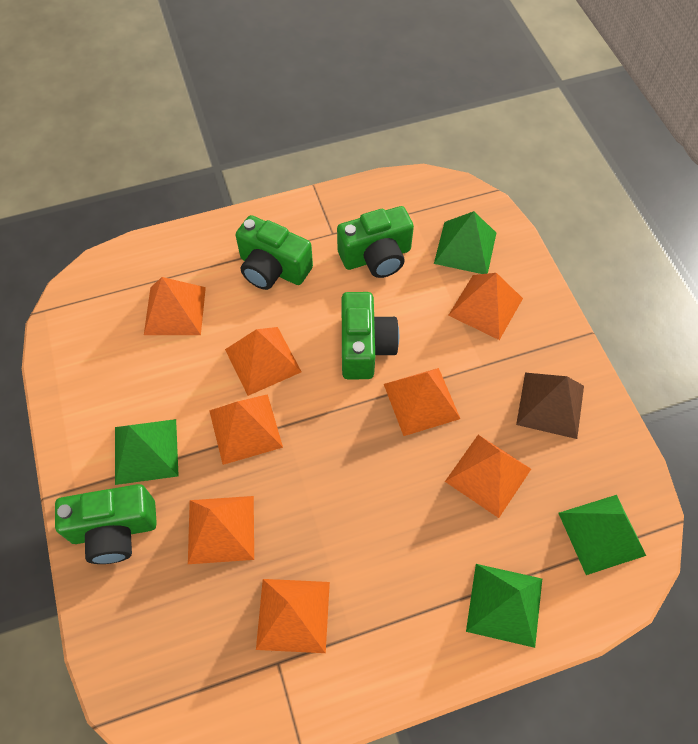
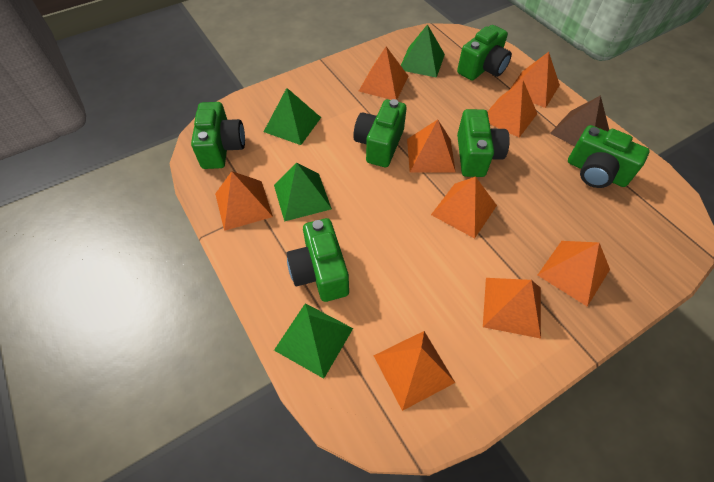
green camera: 4 -> 6
orange pyramid: 8 -> 9

